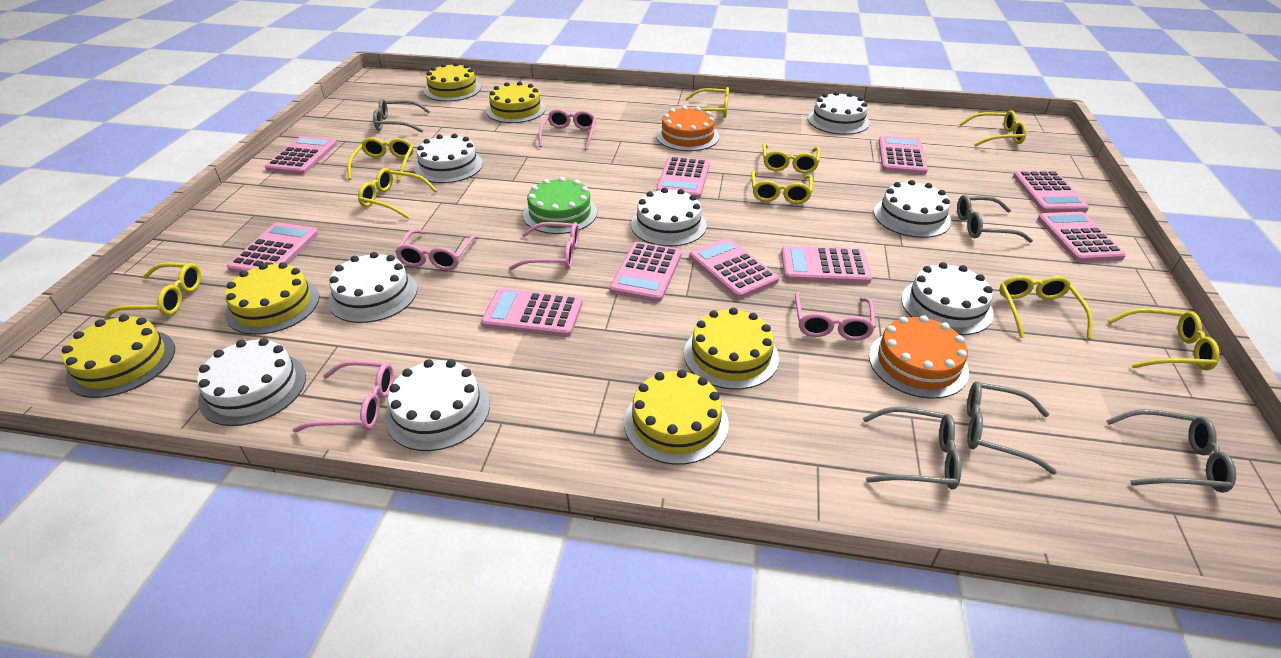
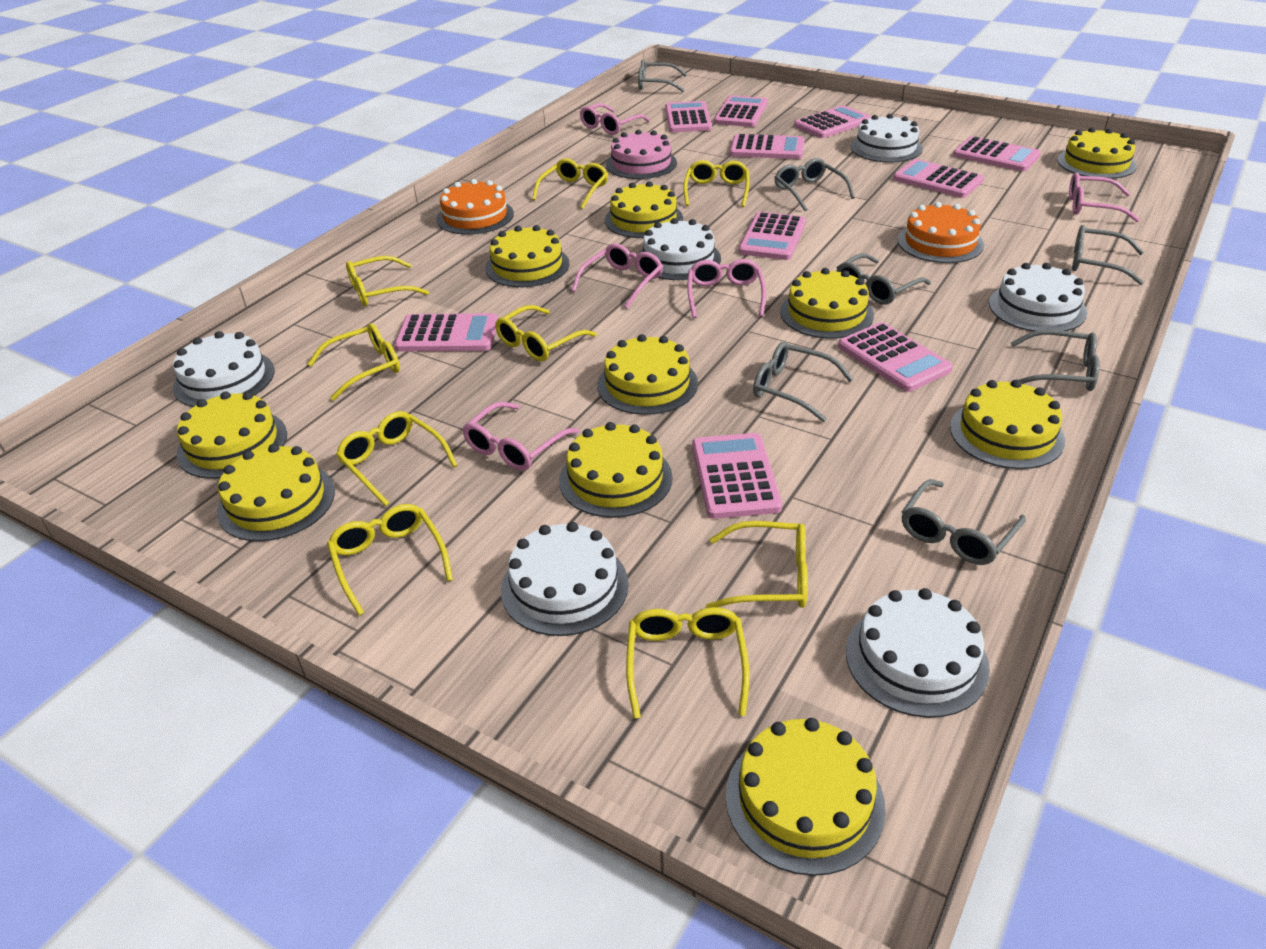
green cake: 1 -> 0
grey glasses: 5 -> 7
pink cake: 0 -> 1
white cake: 8 -> 6
yellow cake: 6 -> 10

